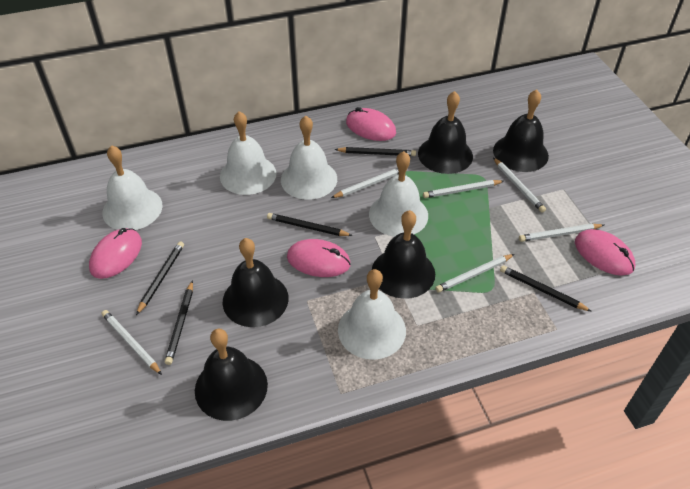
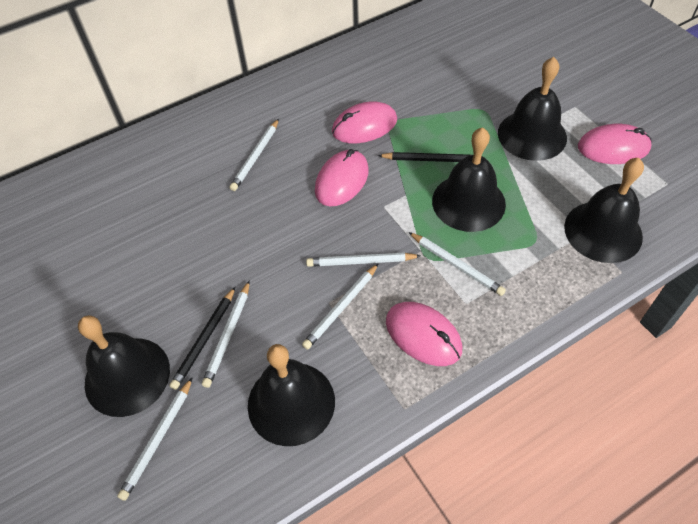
black pencil: 5 -> 2
white bell: 5 -> 0

